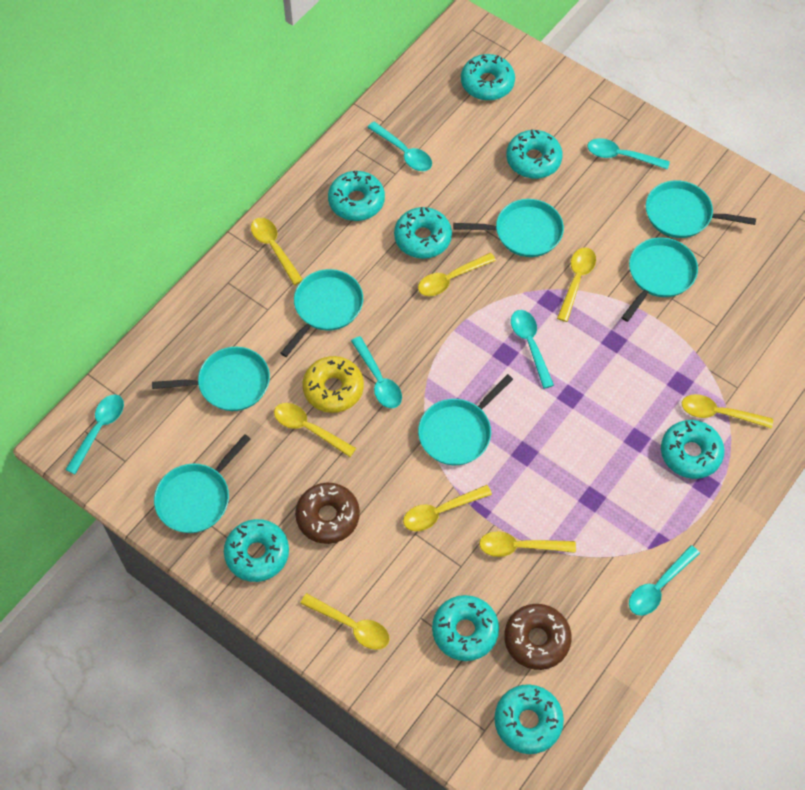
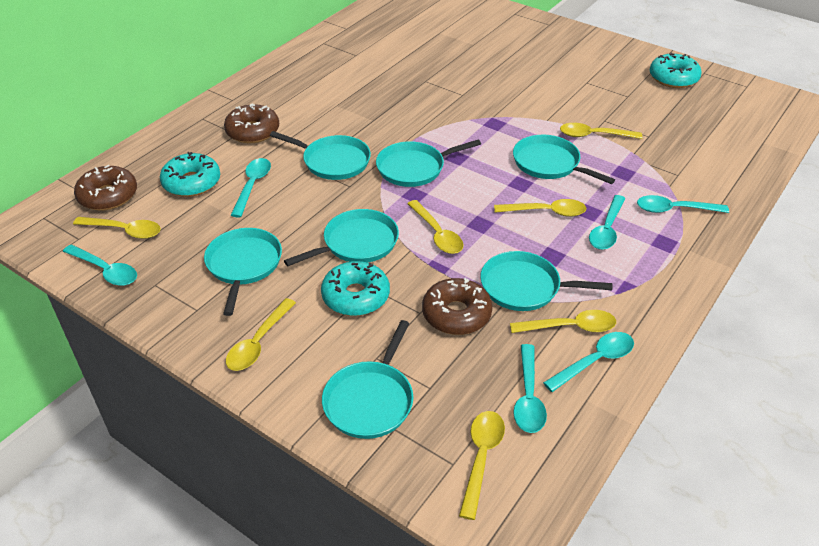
brown donut: 2 -> 3
turquoise donut: 8 -> 3
yellow donut: 1 -> 0
yellow spoon: 8 -> 7

